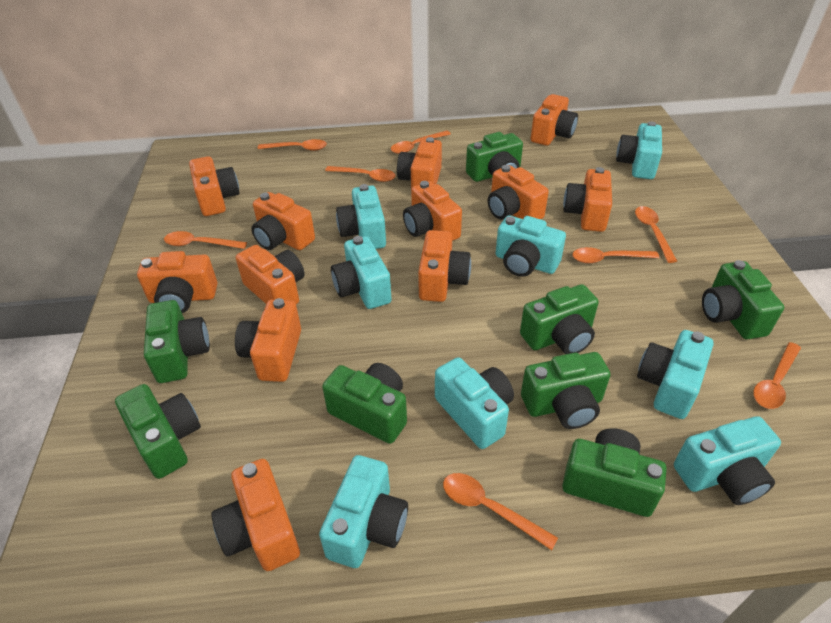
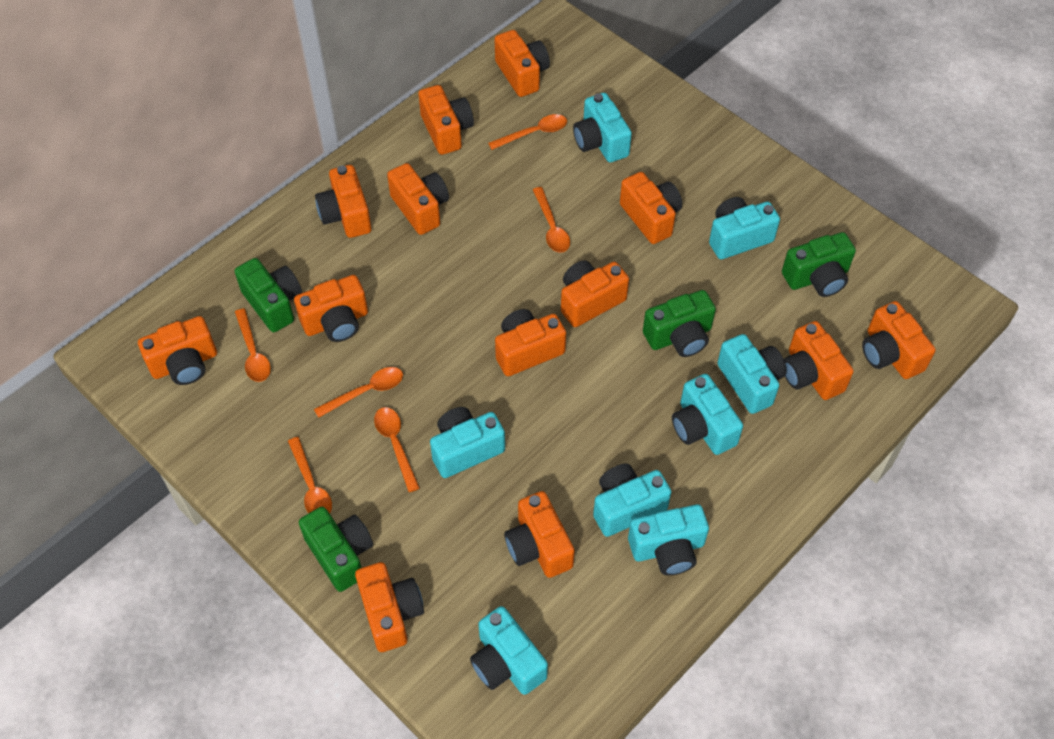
green camera: 8 -> 4
orange camera: 12 -> 13
orange spoon: 8 -> 6

